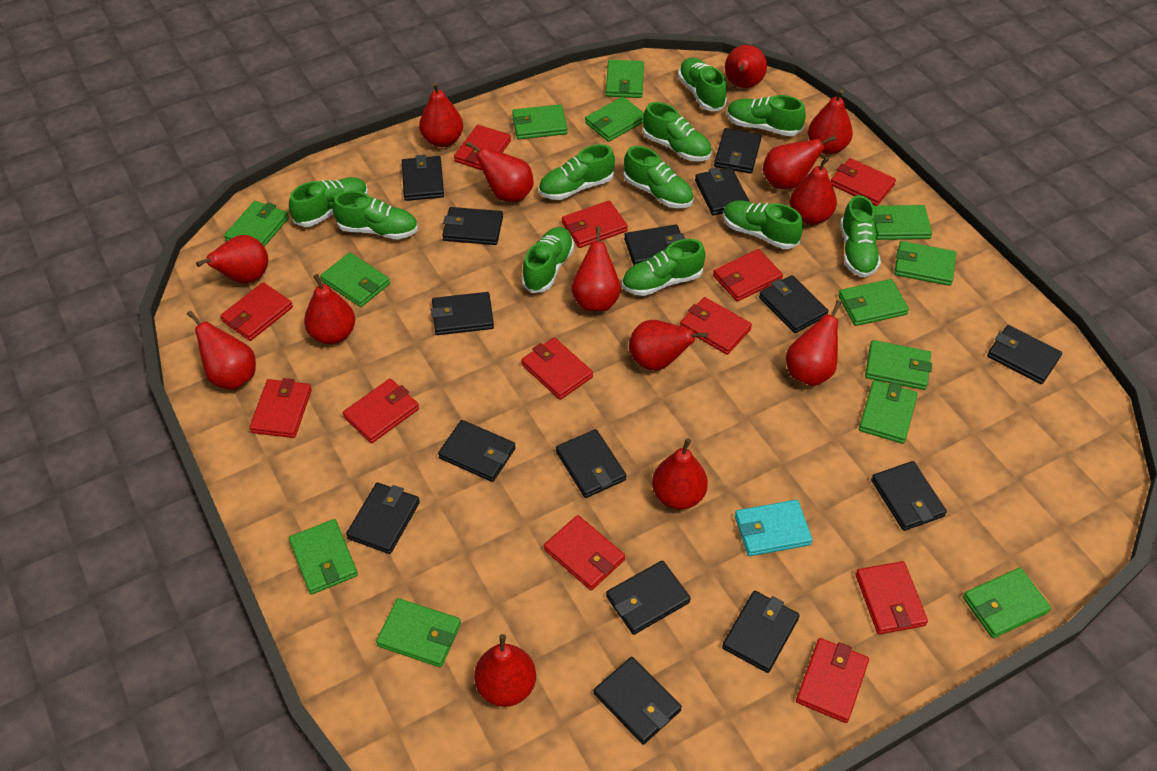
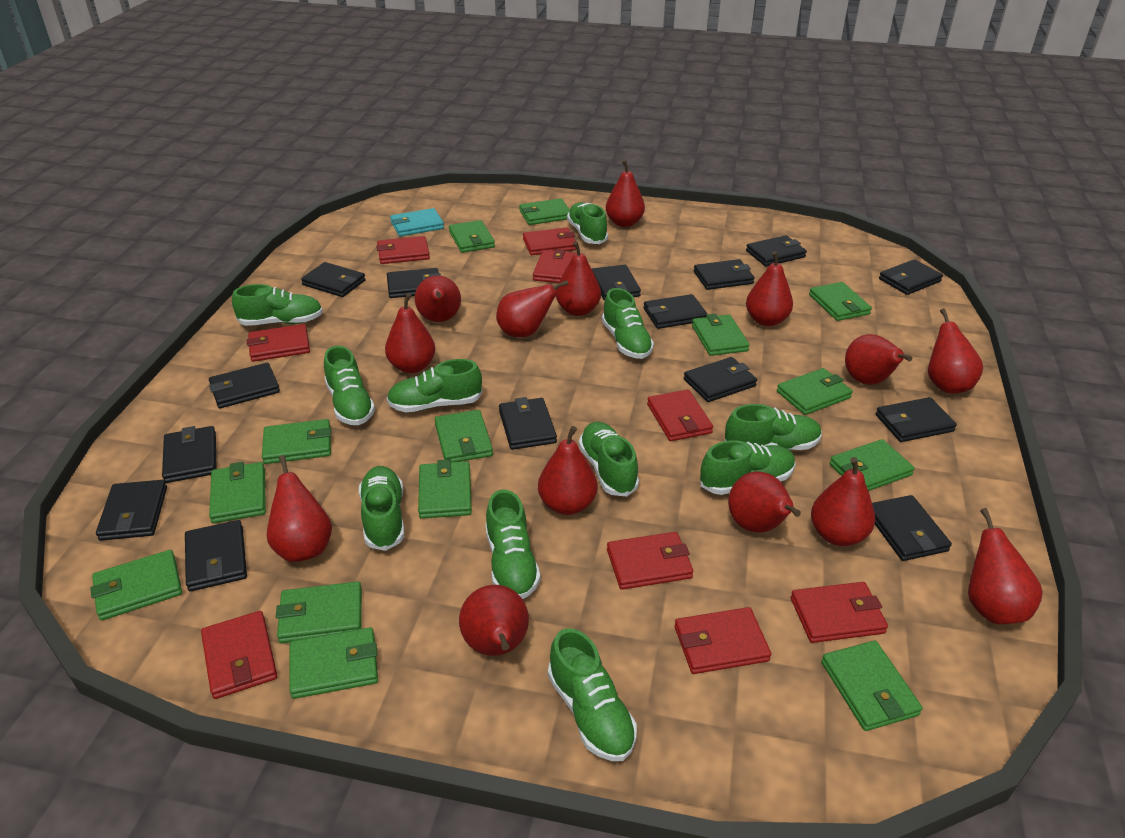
green wallet: 13 -> 14
red wallet: 12 -> 9

